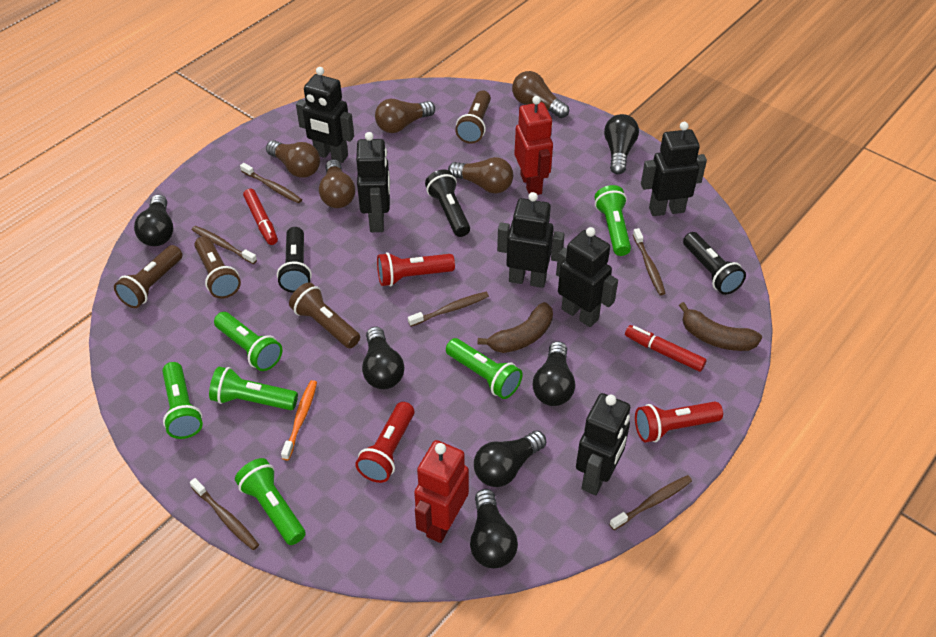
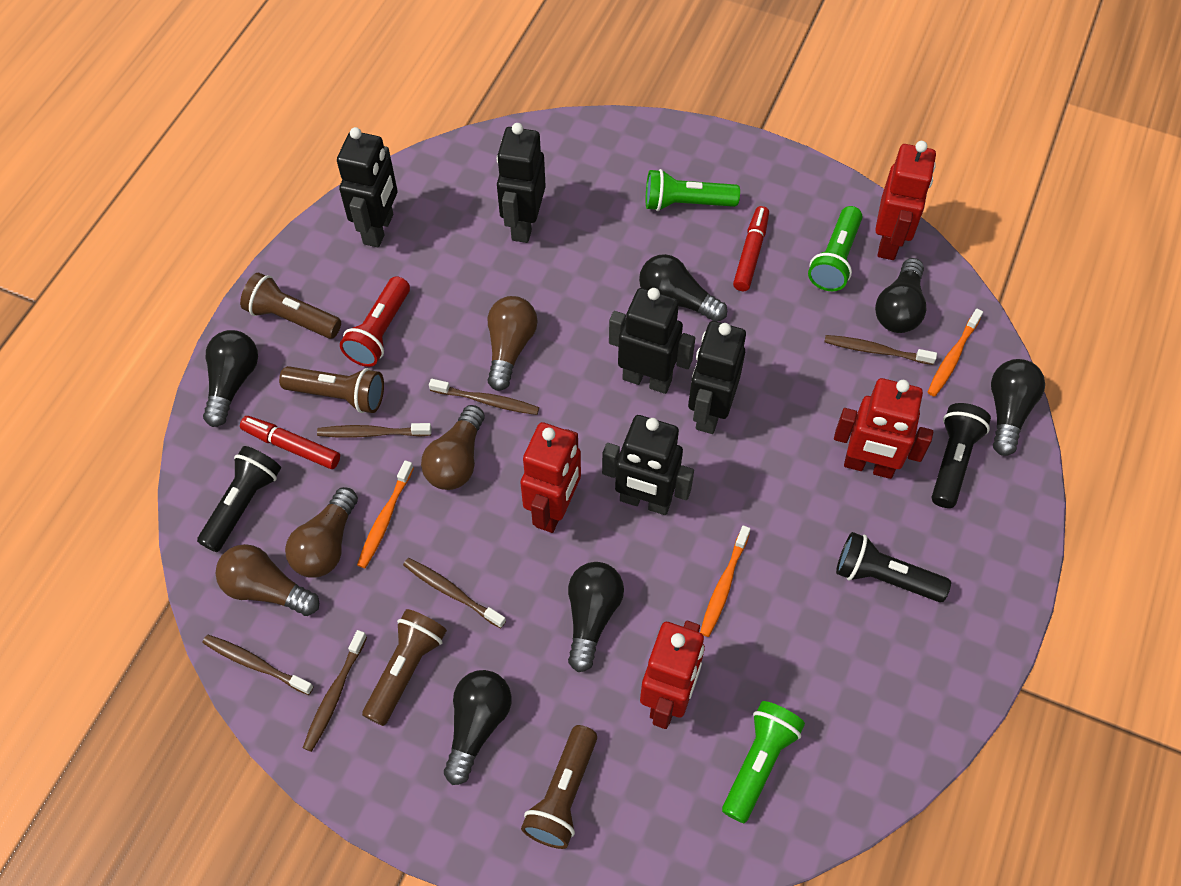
black robot: 6 -> 5
brown banana: 2 -> 0
brown light bulb: 5 -> 4
green flashlight: 6 -> 3
orange toothbrush: 1 -> 3
red flashlight: 3 -> 1
red robot: 2 -> 4

